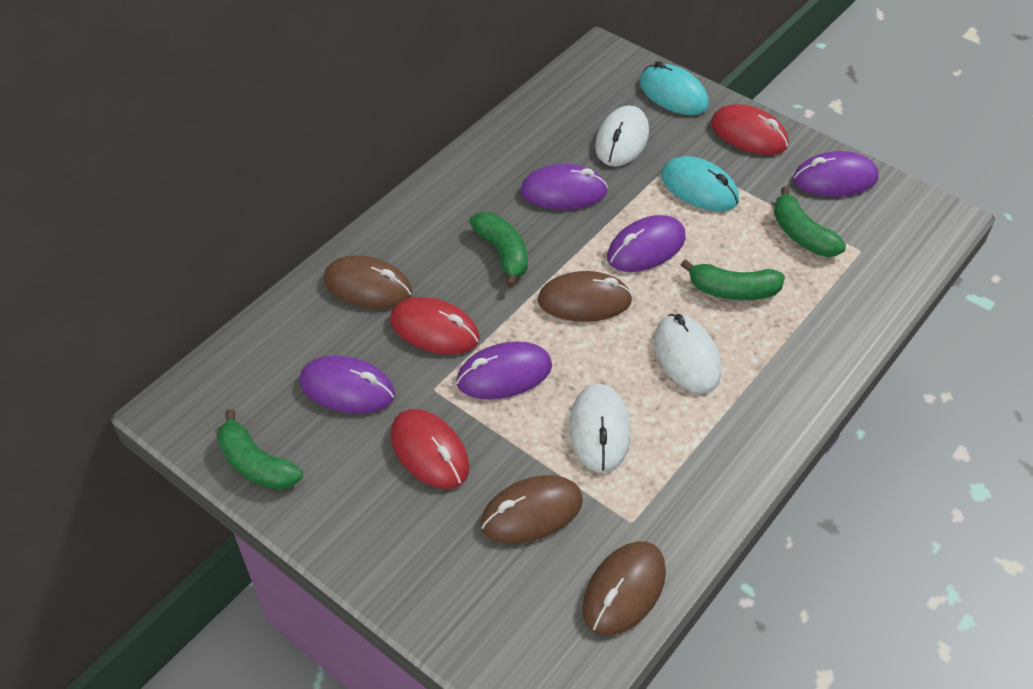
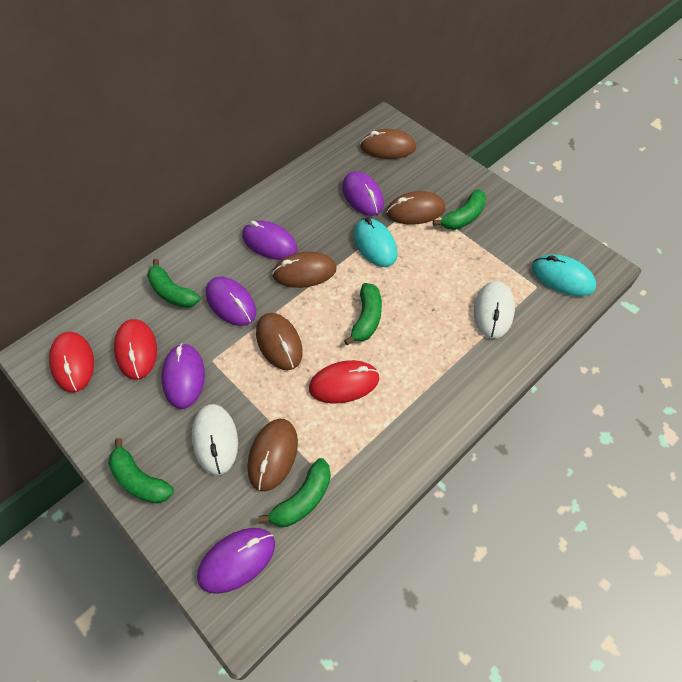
brown mouse: 4 -> 5
green banana: 4 -> 5
white mouse: 3 -> 2

